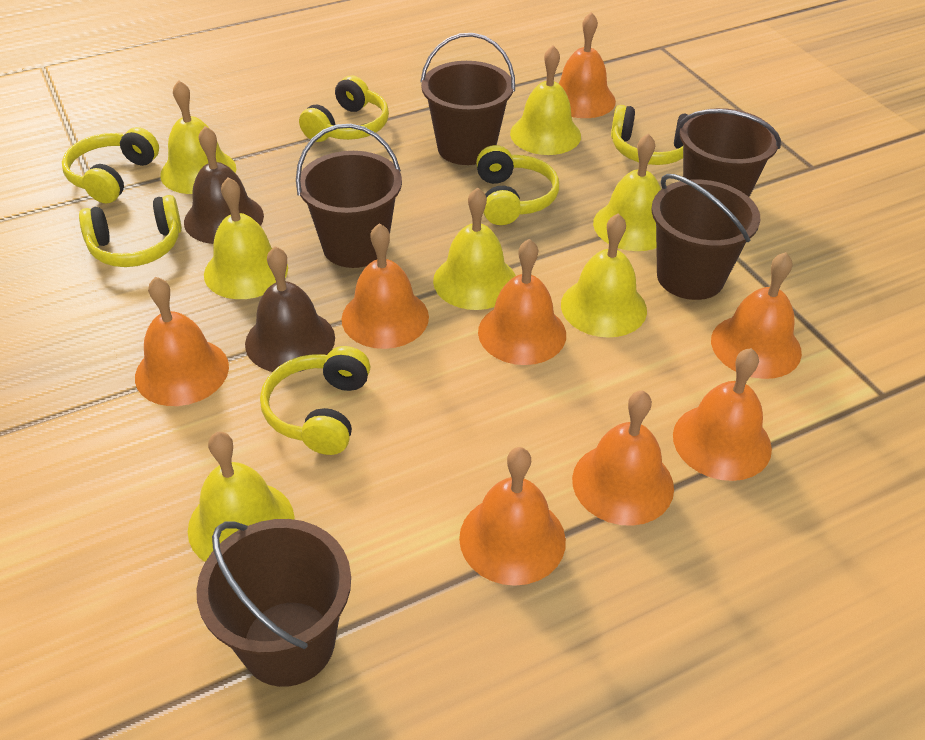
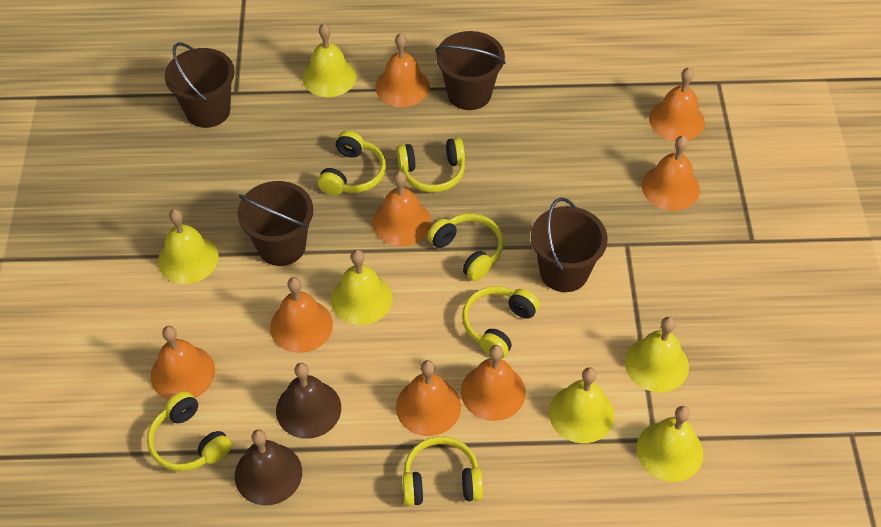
brown bucket: 5 -> 4
yellow bell: 7 -> 6

